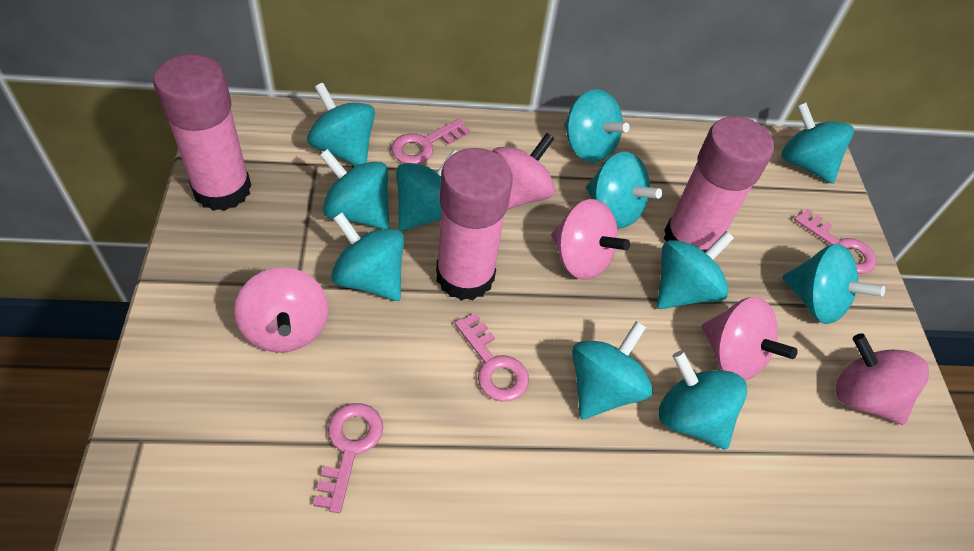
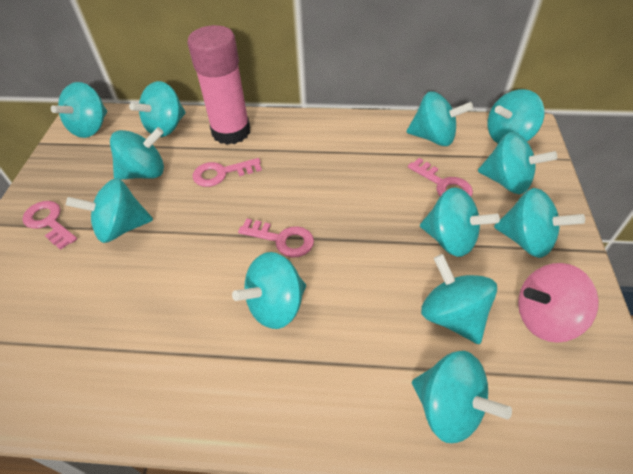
pink glue stick: 3 -> 1
pink spinning top: 5 -> 1
turquoise spinning top: 11 -> 12

